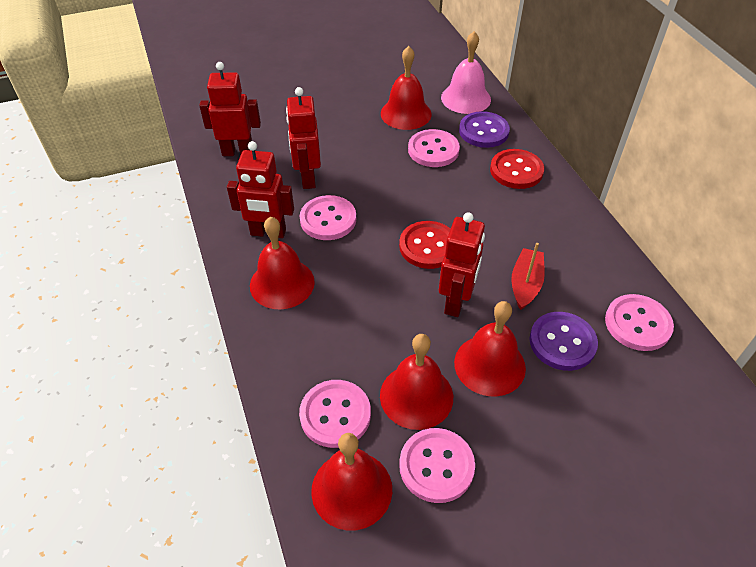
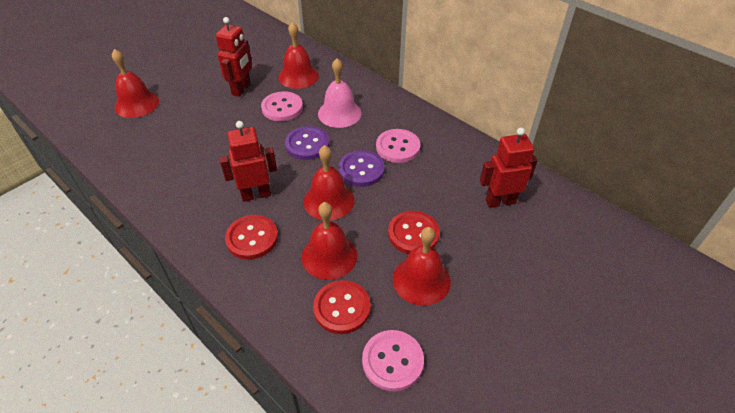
pink button: 5 -> 3
red boat: 1 -> 0
red button: 2 -> 3
red robot: 4 -> 3

